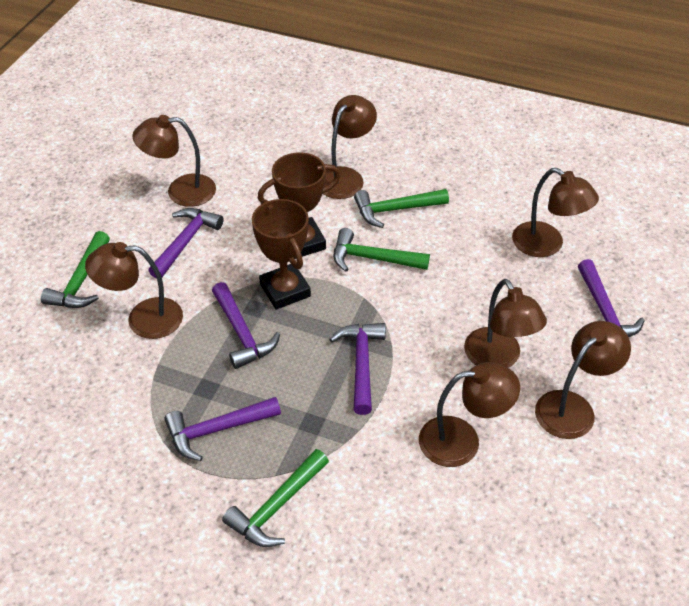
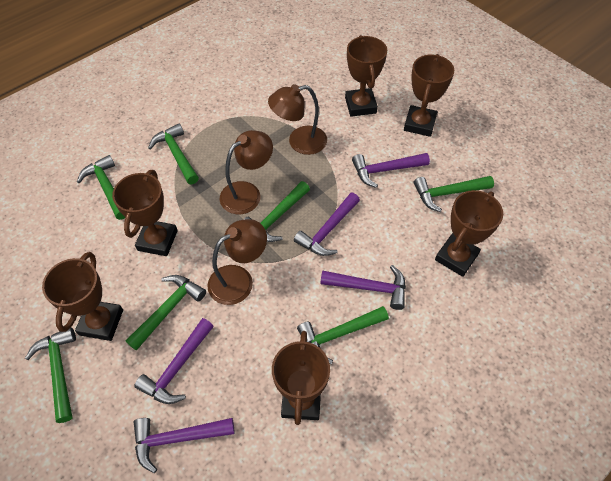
brown lamp: 7 -> 3
brown trophy: 2 -> 6
green hammer: 4 -> 7

